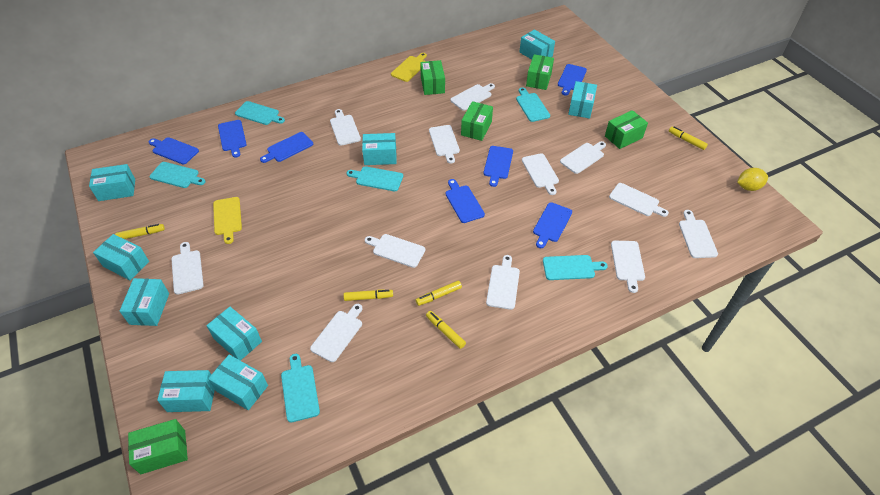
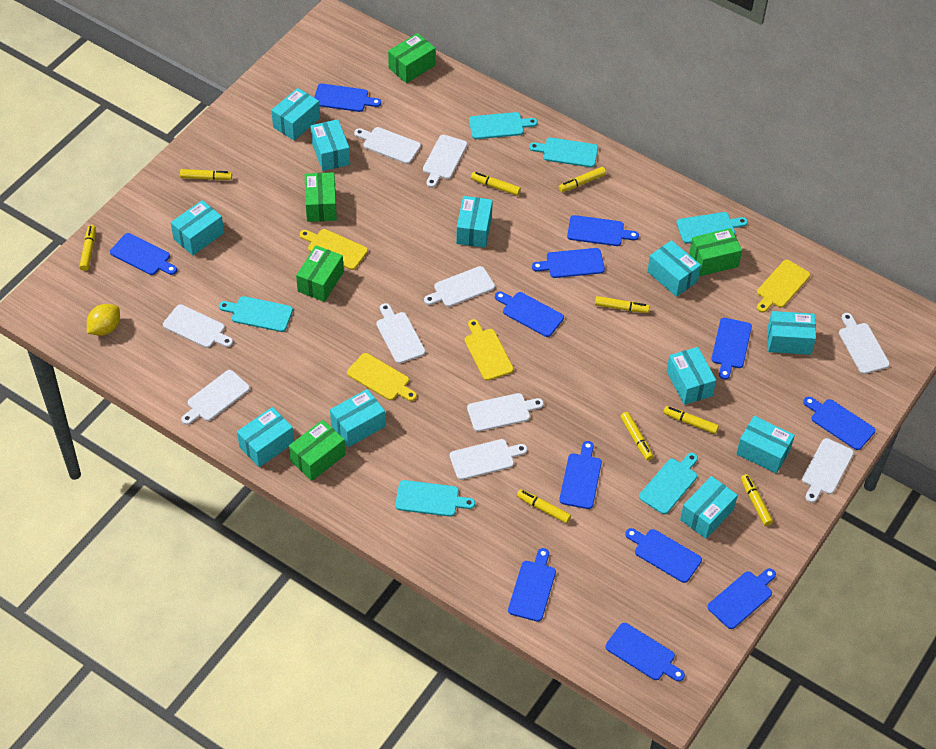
blue cutting board: 7 -> 12
turquoise box: 9 -> 11
white cutting board: 12 -> 10
yellow cutting board: 2 -> 4
yellow marker: 5 -> 9

